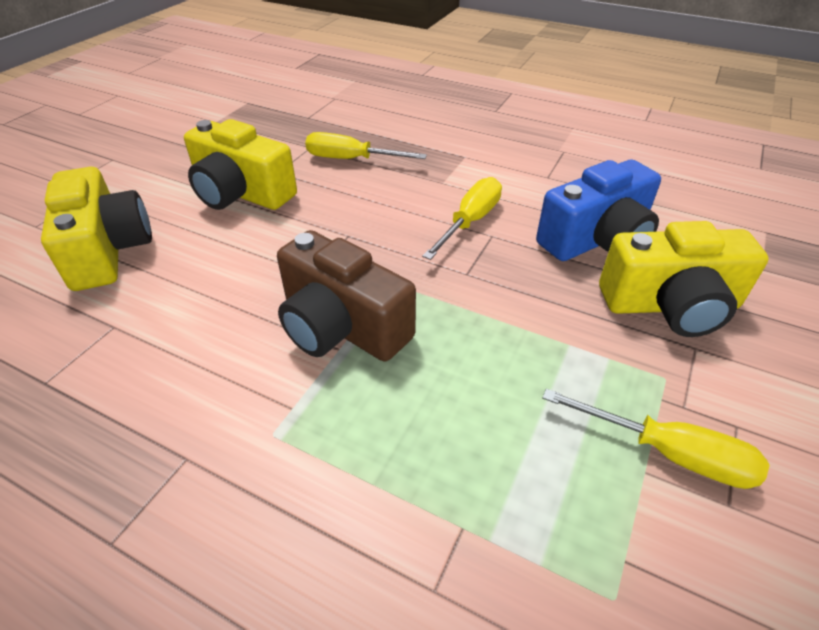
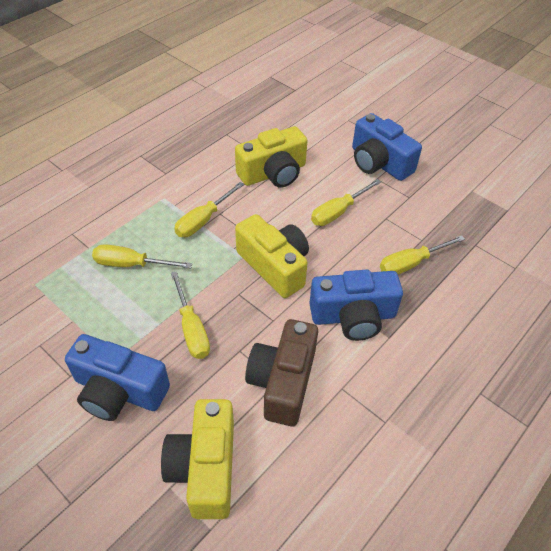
blue camera: 1 -> 3
yellow screwdriver: 3 -> 5

